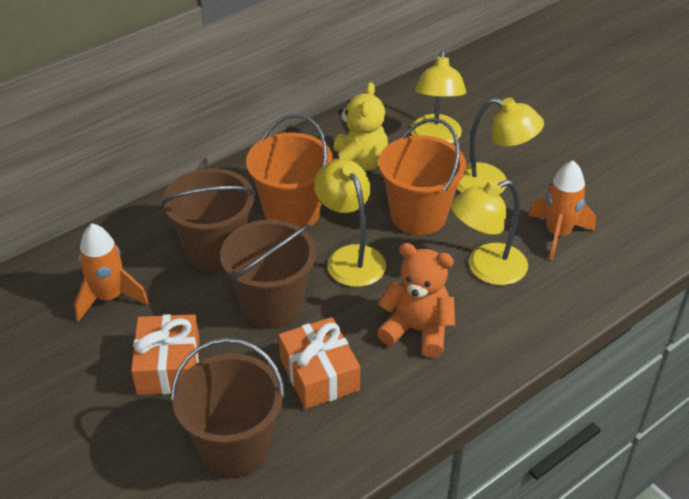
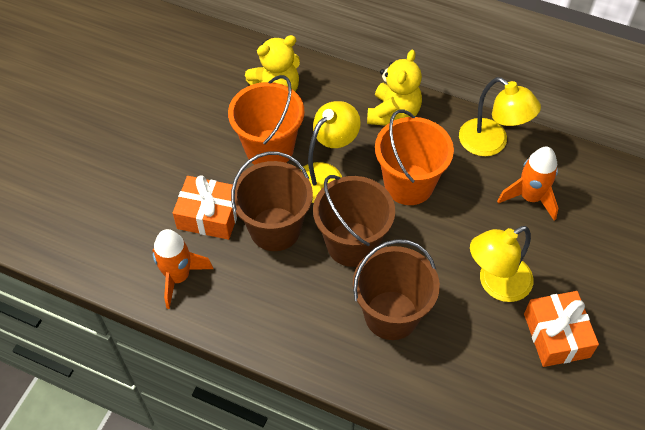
orange teddy bear: 1 -> 0
yellow lamp: 4 -> 3
yellow teddy bear: 1 -> 2

